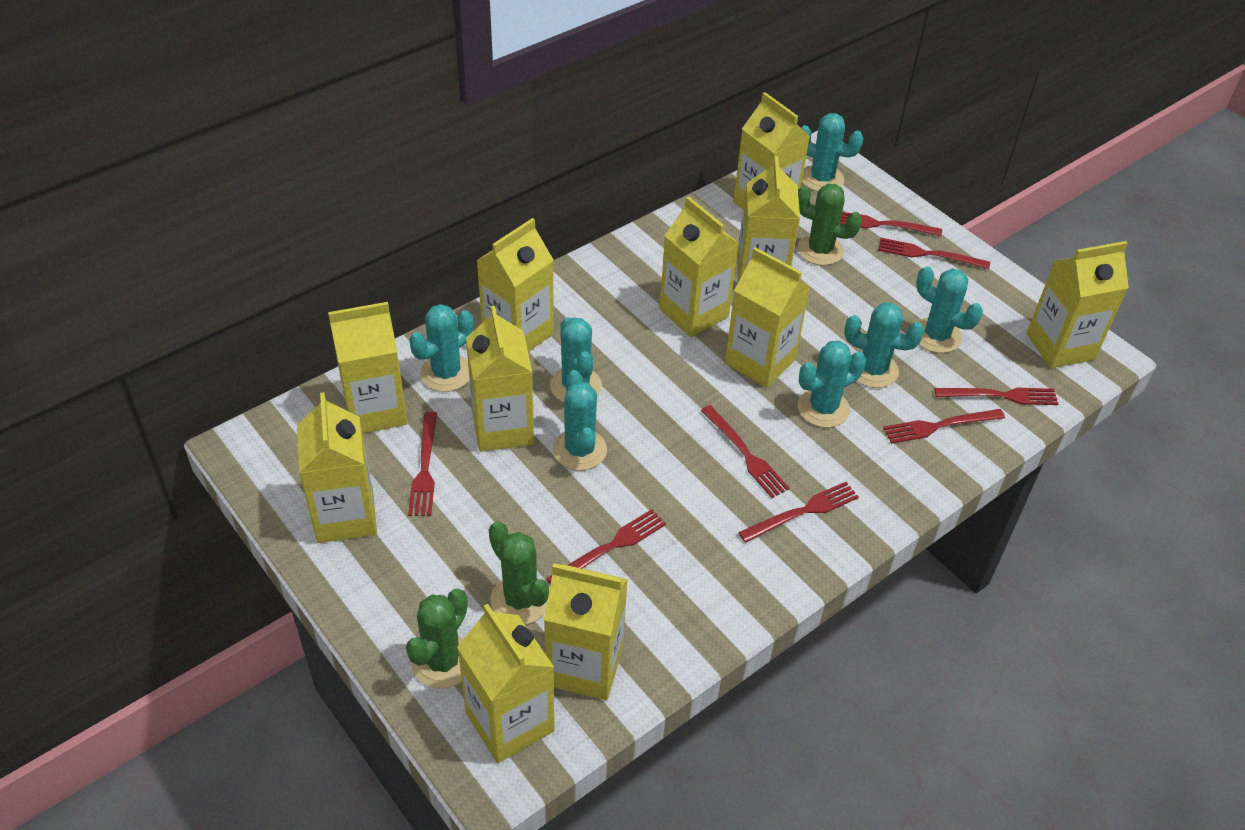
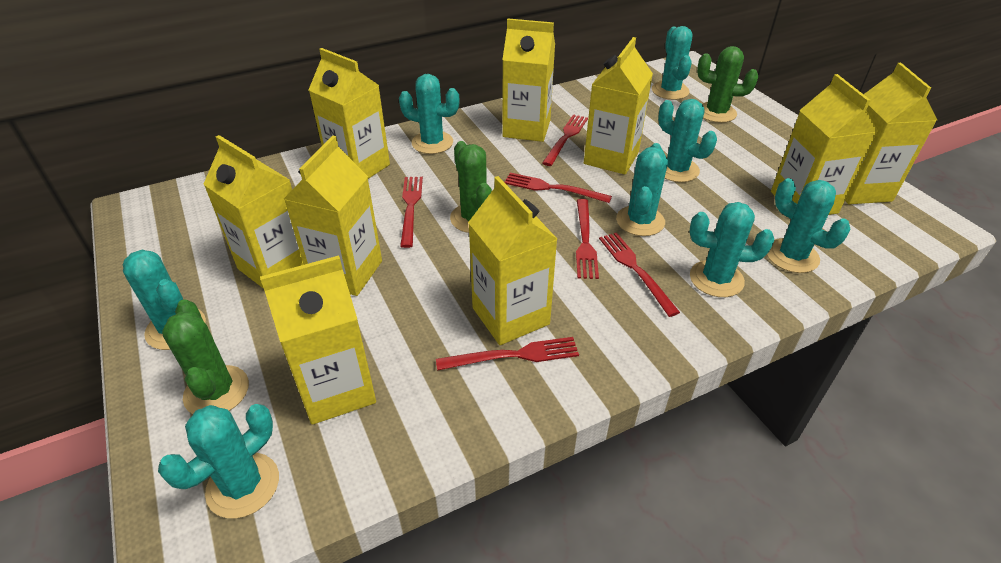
red fork: 8 -> 6
turquoise cactus: 7 -> 8
yellow carton: 11 -> 9

